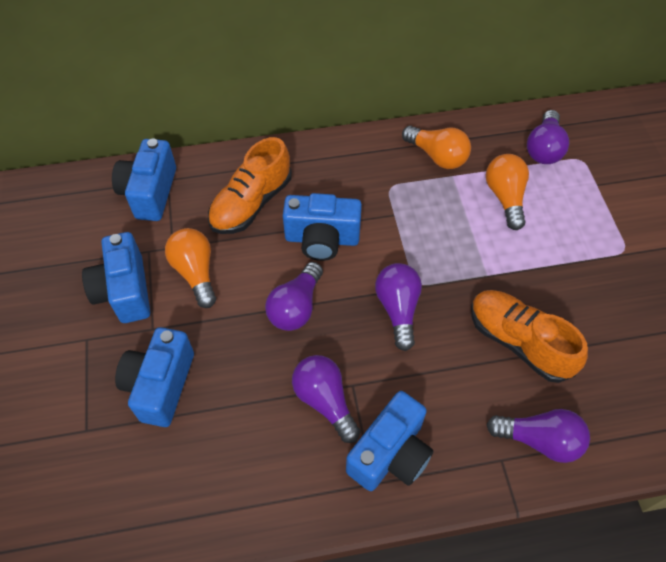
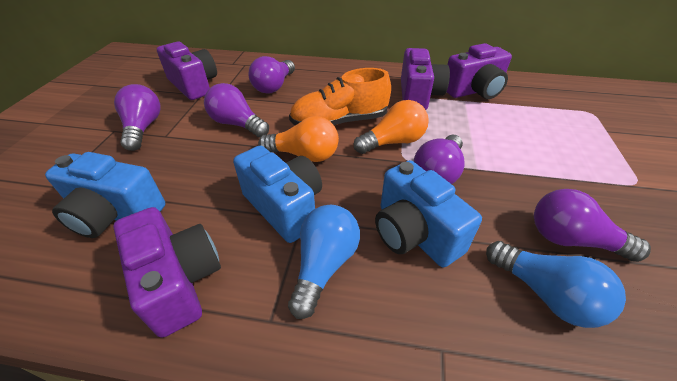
blue camera: 5 -> 3
blue light bulb: 0 -> 2
orange light bulb: 3 -> 2
orange shoe: 2 -> 1
purple camera: 0 -> 4

